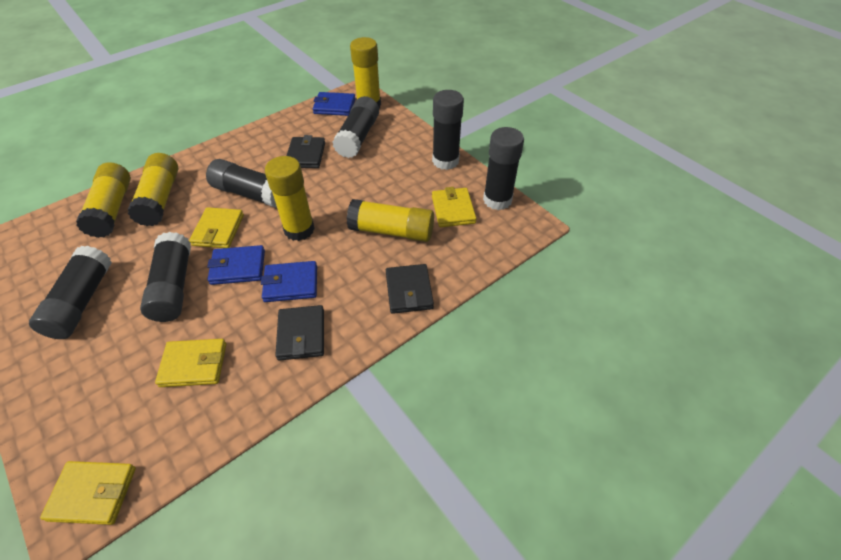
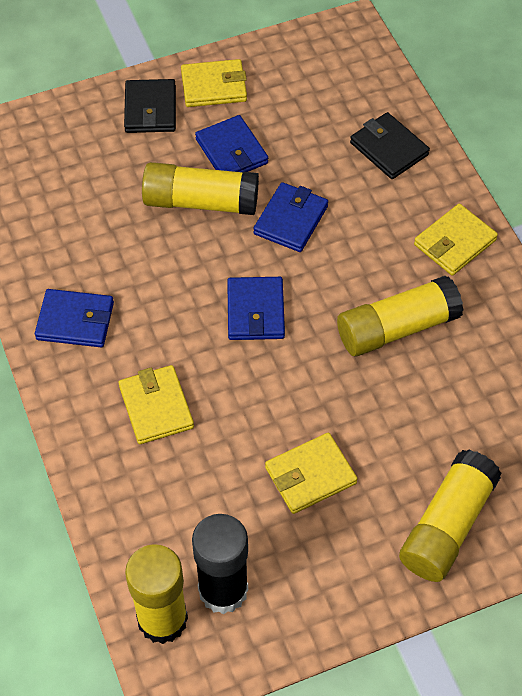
black glue stick: 6 -> 1
black wallet: 3 -> 2
blue wallet: 3 -> 4
yellow glue stick: 5 -> 4

